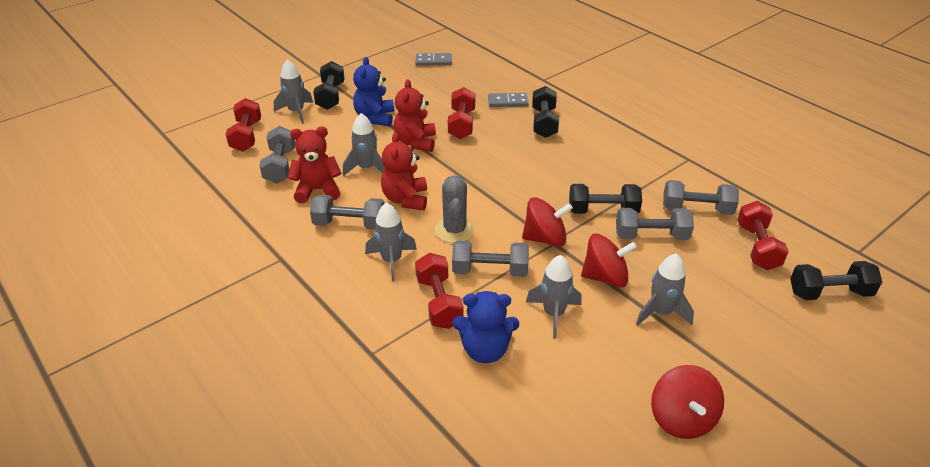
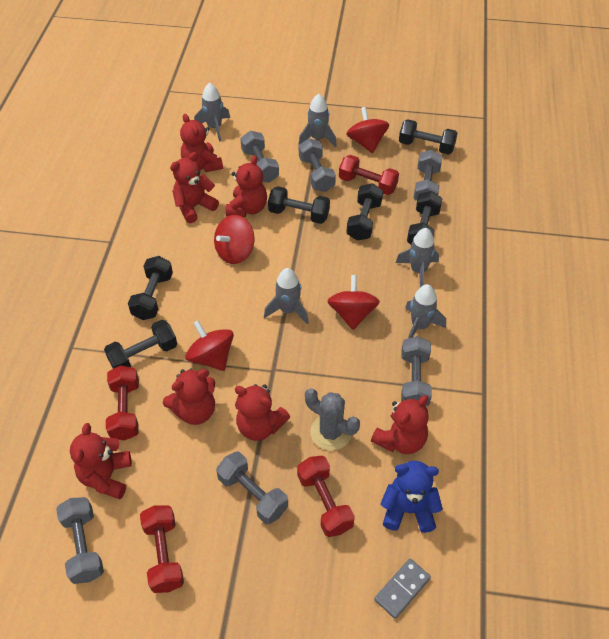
black dumbbell: 4 -> 6
blue teddy bear: 2 -> 1
grey domino: 2 -> 1
grey dumbbell: 5 -> 6
red spinning top: 3 -> 4
red teddy bear: 3 -> 7

